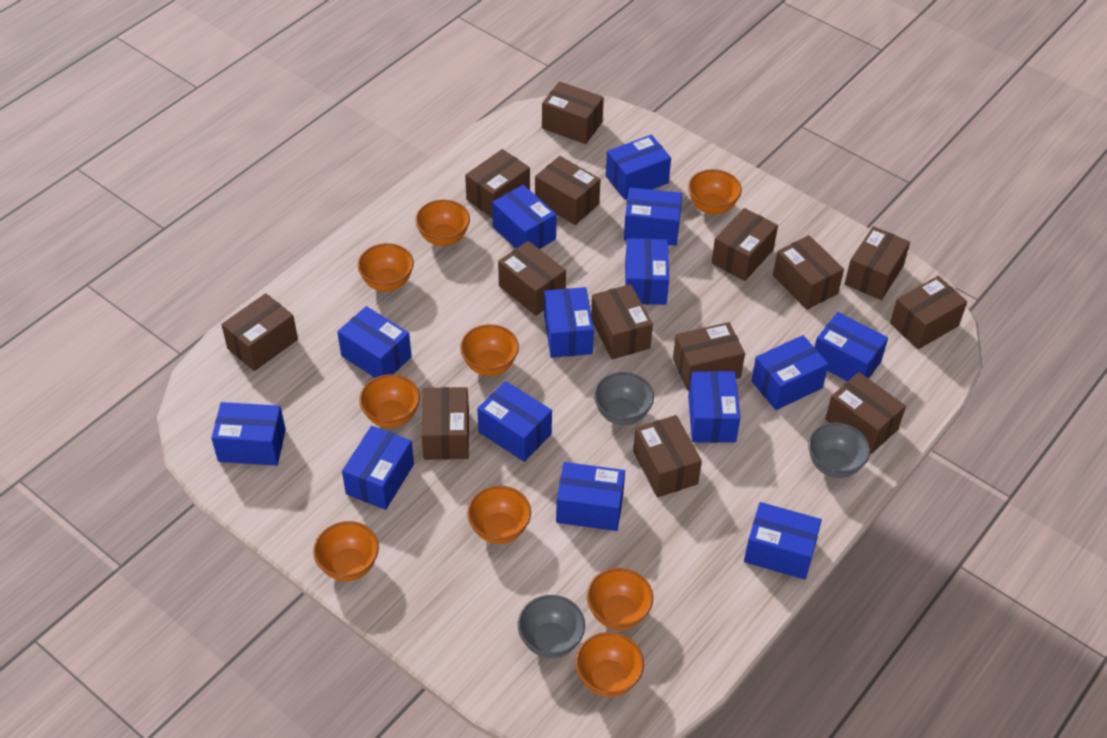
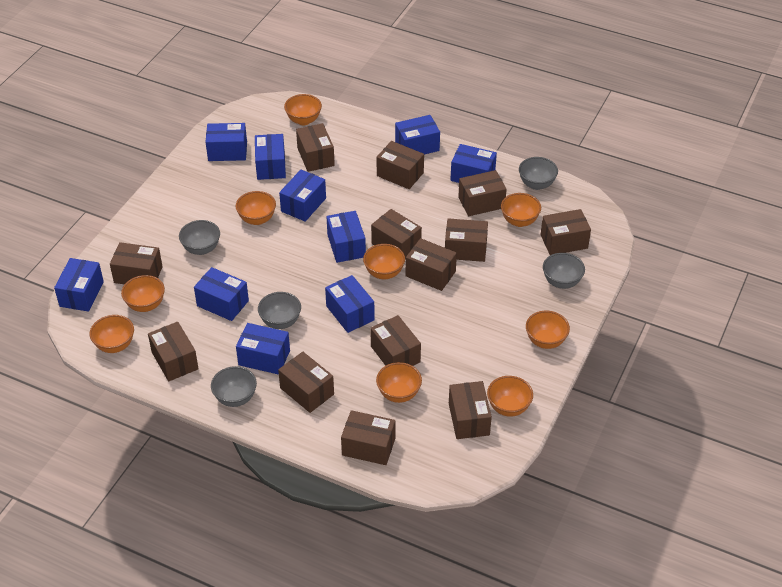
blue box: 14 -> 10
brown box: 14 -> 13
grey bowl: 3 -> 5

